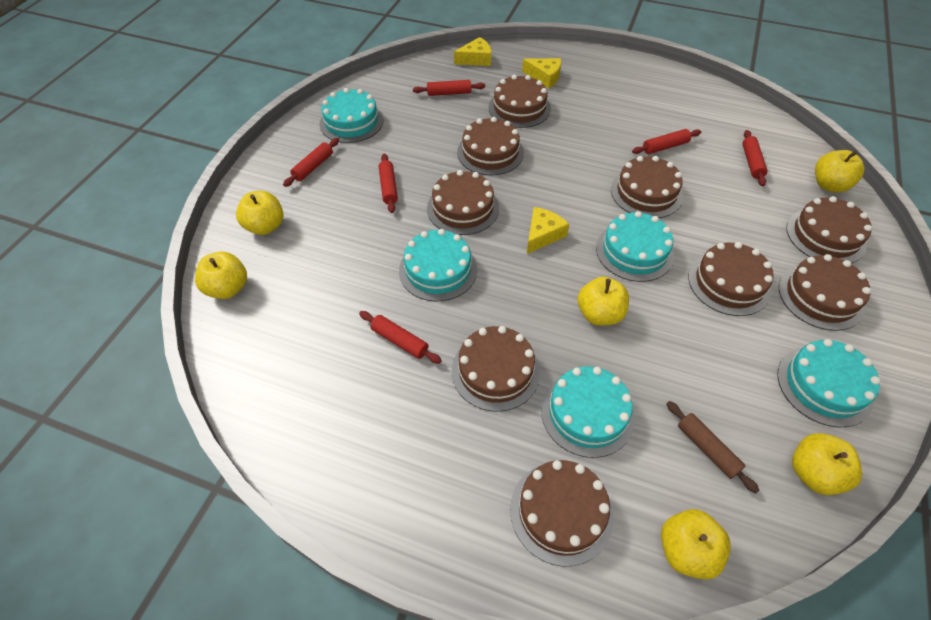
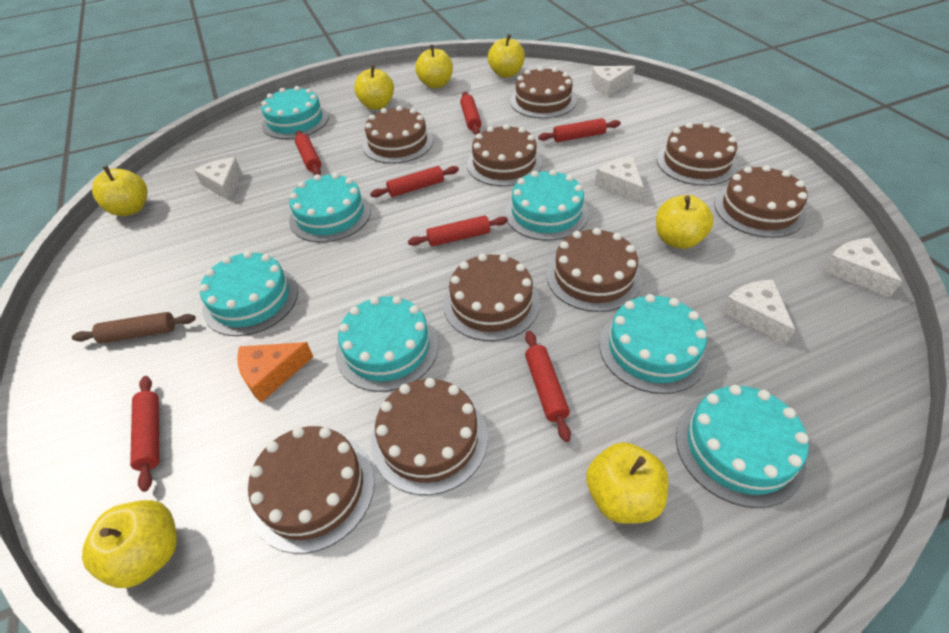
orange cheese: 0 -> 1
red rolling pin: 6 -> 7
turquoise cake: 5 -> 7
white cheese: 0 -> 5
yellow apple: 6 -> 7
yellow cheese: 3 -> 0

